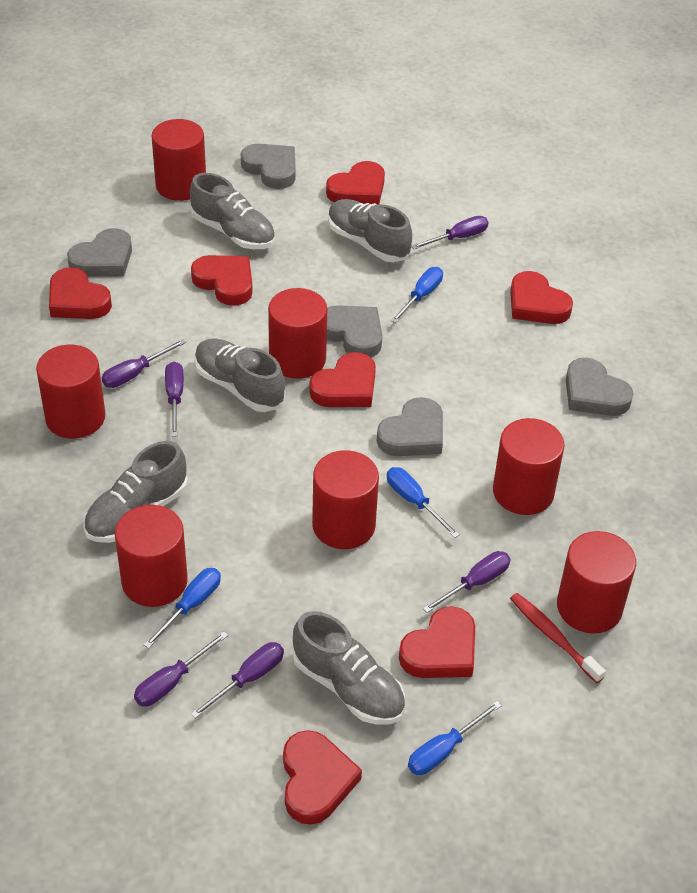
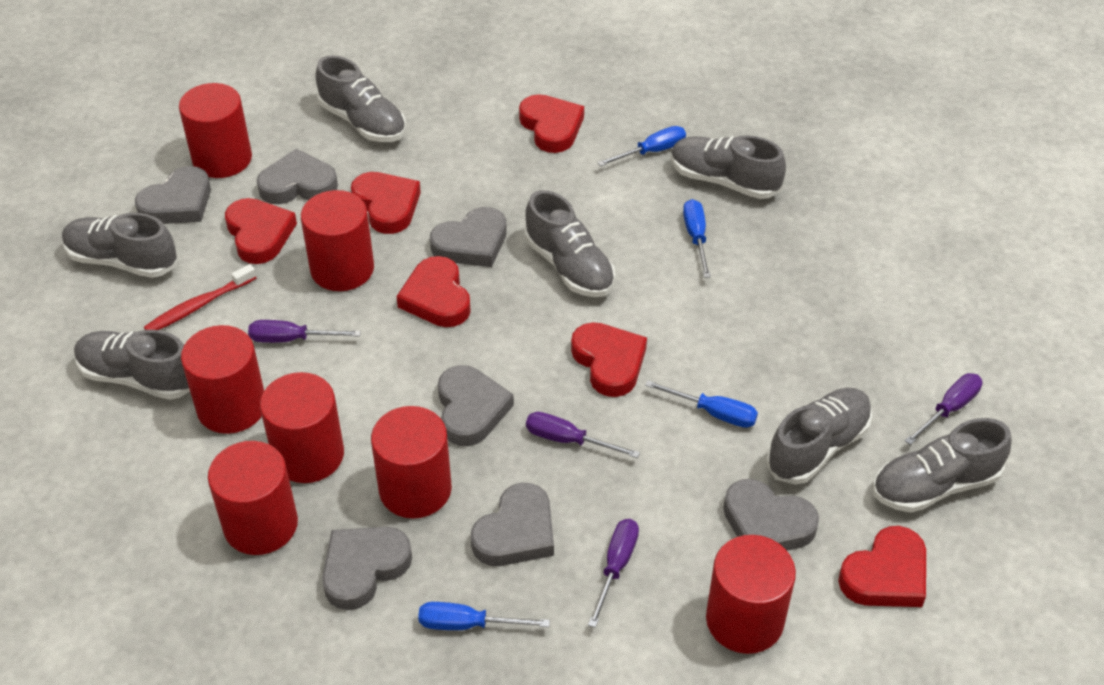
grey heart: 5 -> 7
grey shoe: 5 -> 7
purple screwdriver: 6 -> 4
red heart: 7 -> 6

